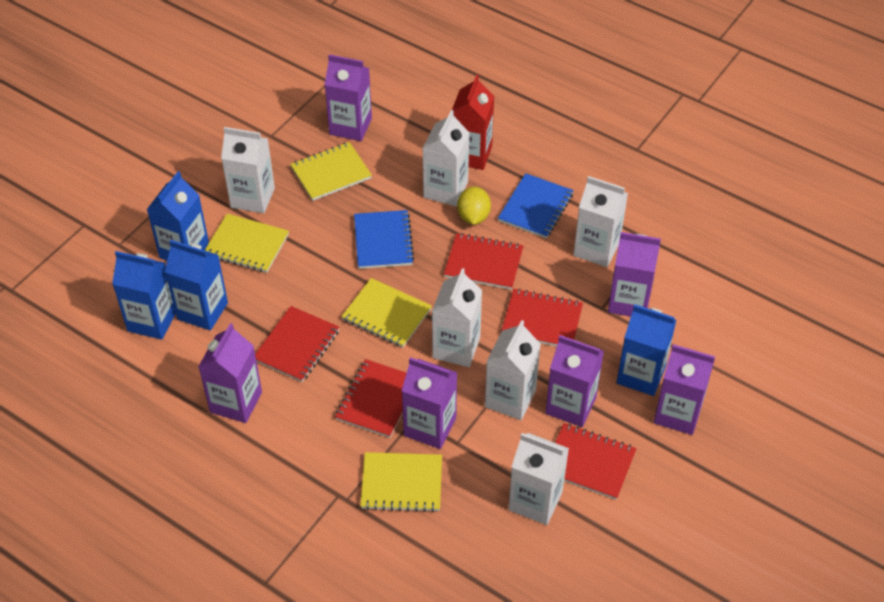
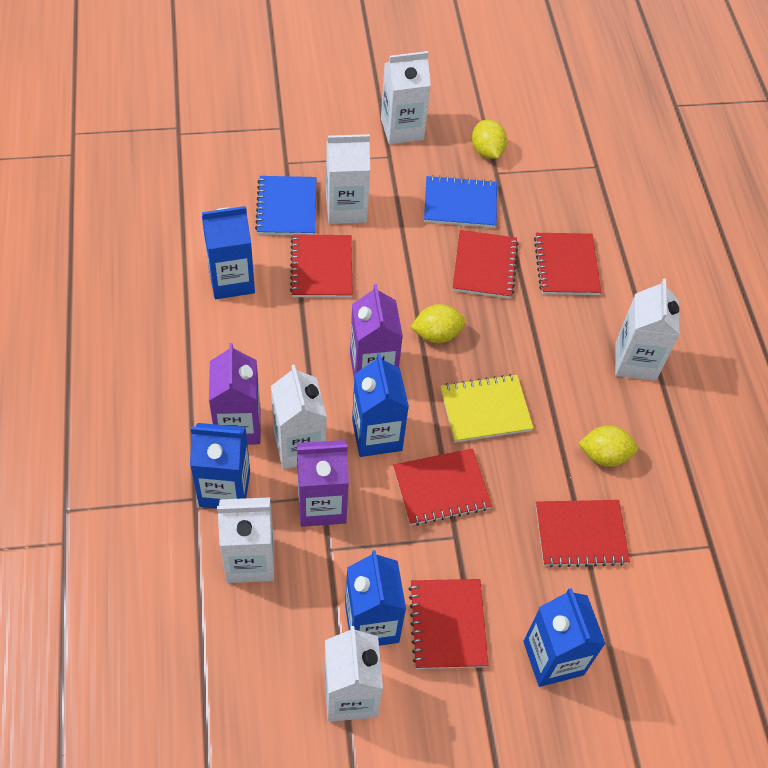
blue carton: 4 -> 5
purple carton: 6 -> 3
red carton: 1 -> 0
red notebook: 5 -> 6
yellow lemon: 1 -> 3
yellow notebook: 4 -> 1

